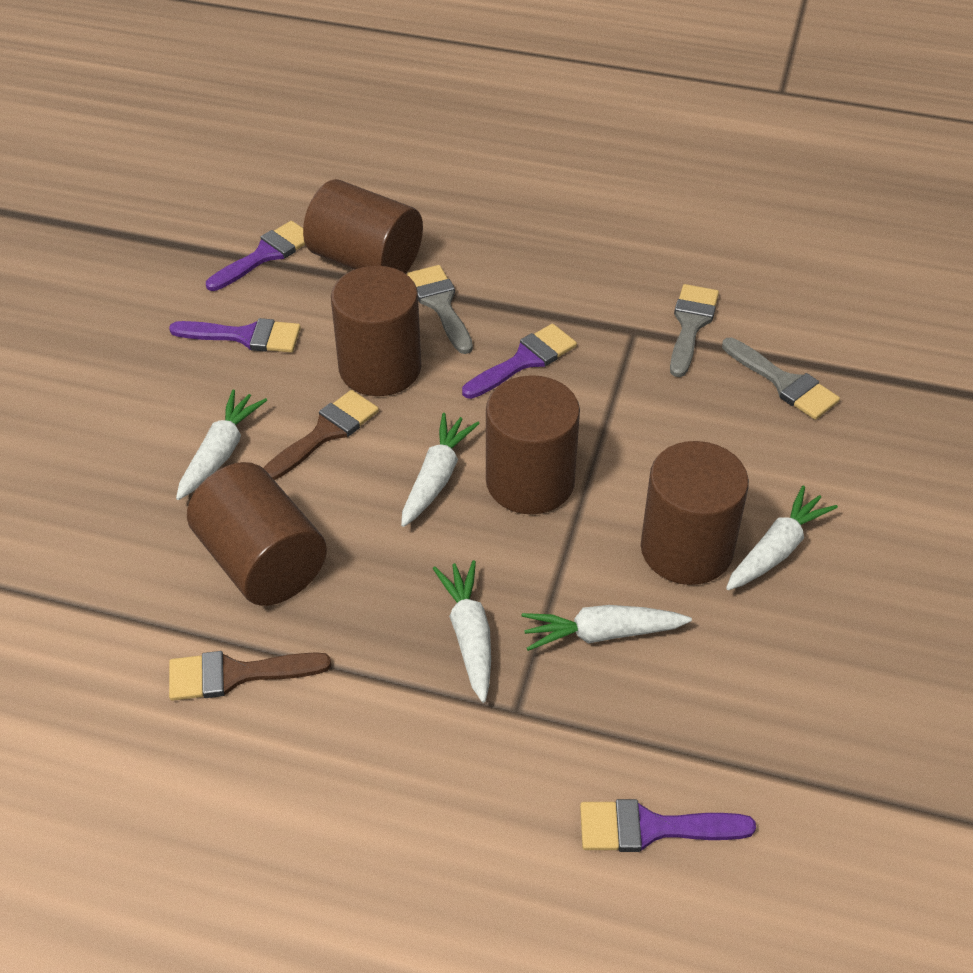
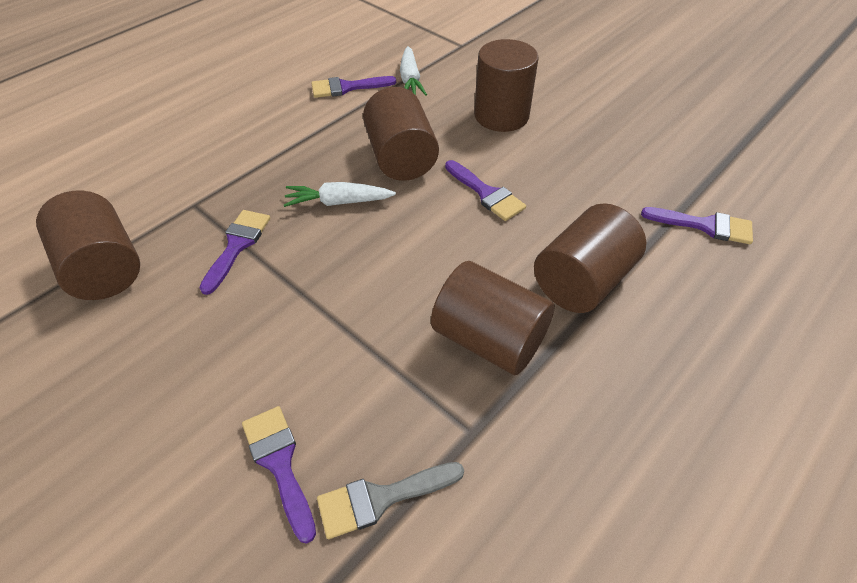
brown brush: 2 -> 0
grey brush: 3 -> 1
purple brush: 4 -> 5
white carrot: 5 -> 2

